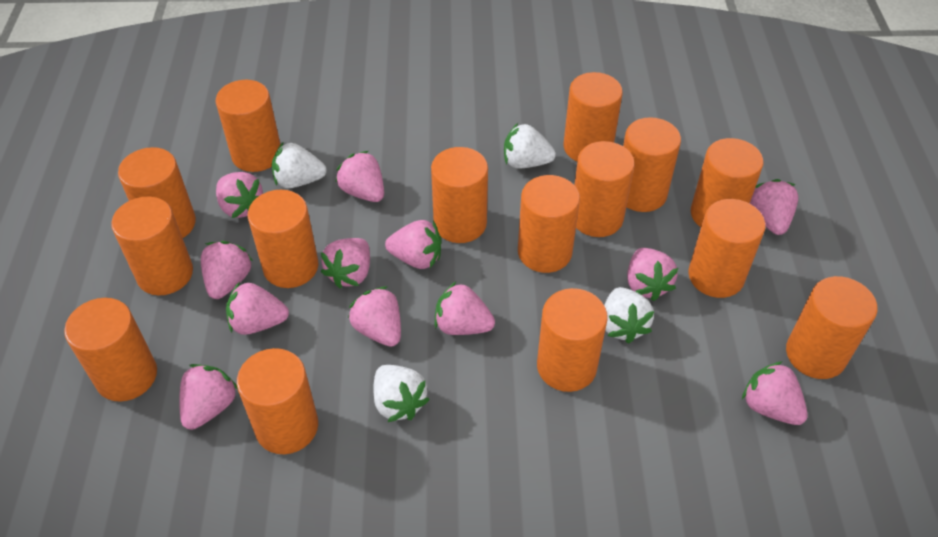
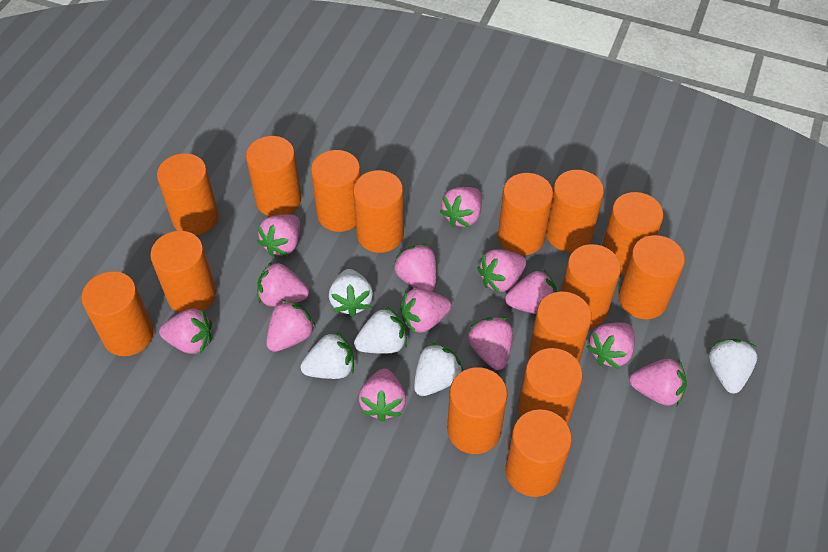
pink strawberry: 12 -> 13
white strawberry: 4 -> 5

